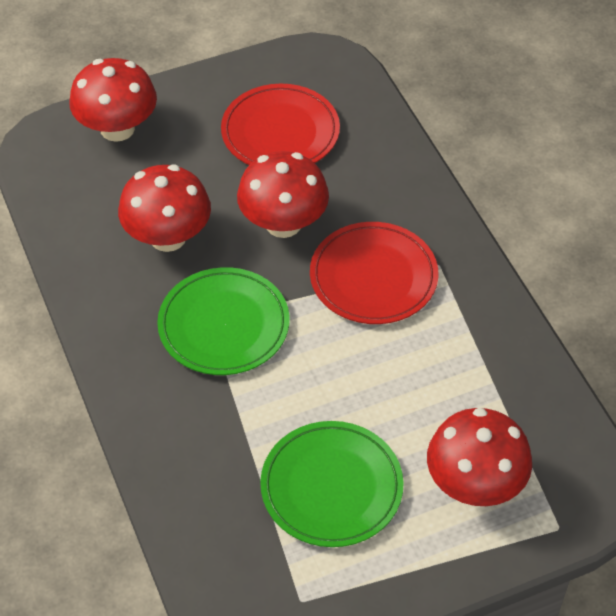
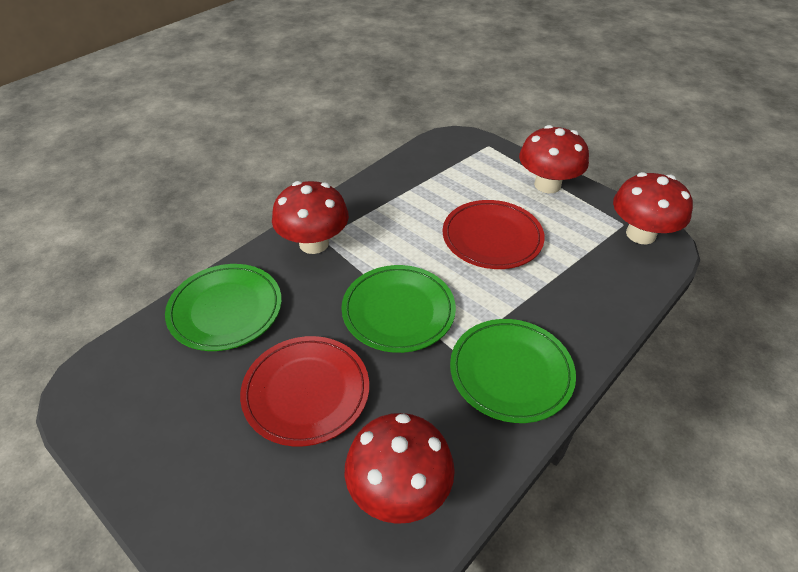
green plate: 2 -> 3

